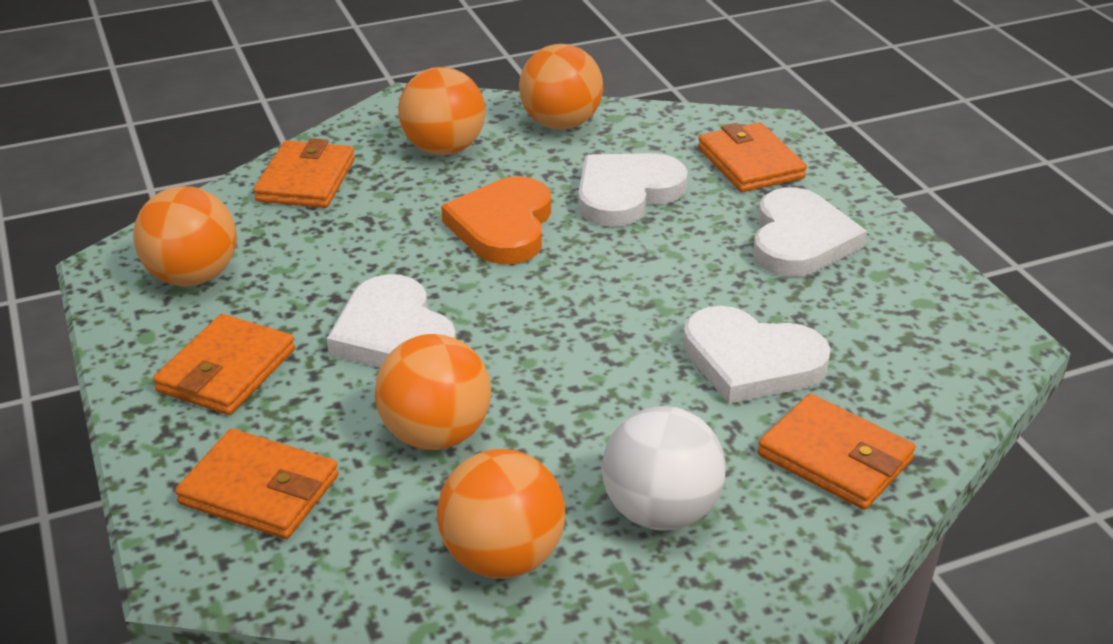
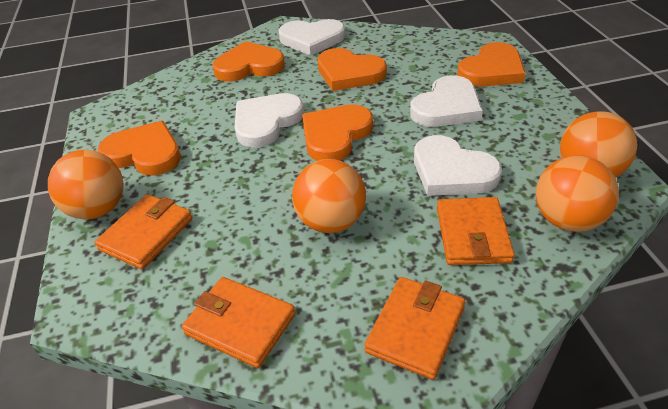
orange ball: 5 -> 4
orange heart: 1 -> 5
orange wallet: 5 -> 4
white ball: 1 -> 0

